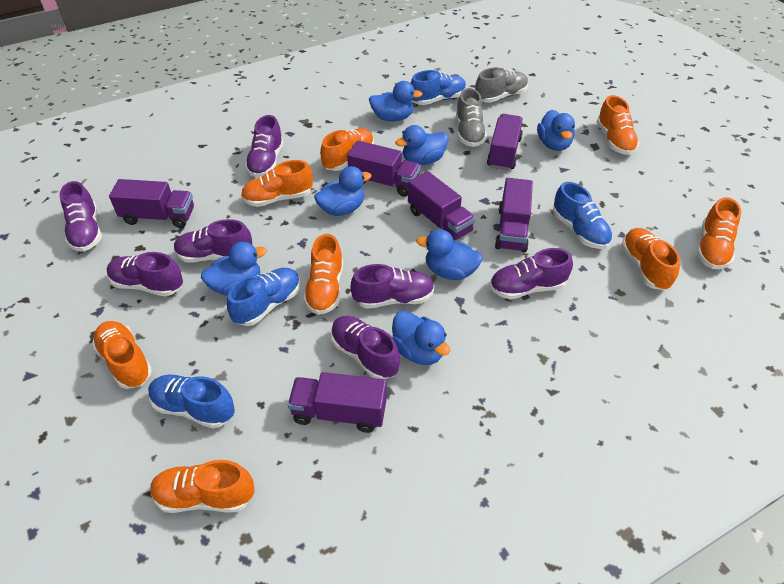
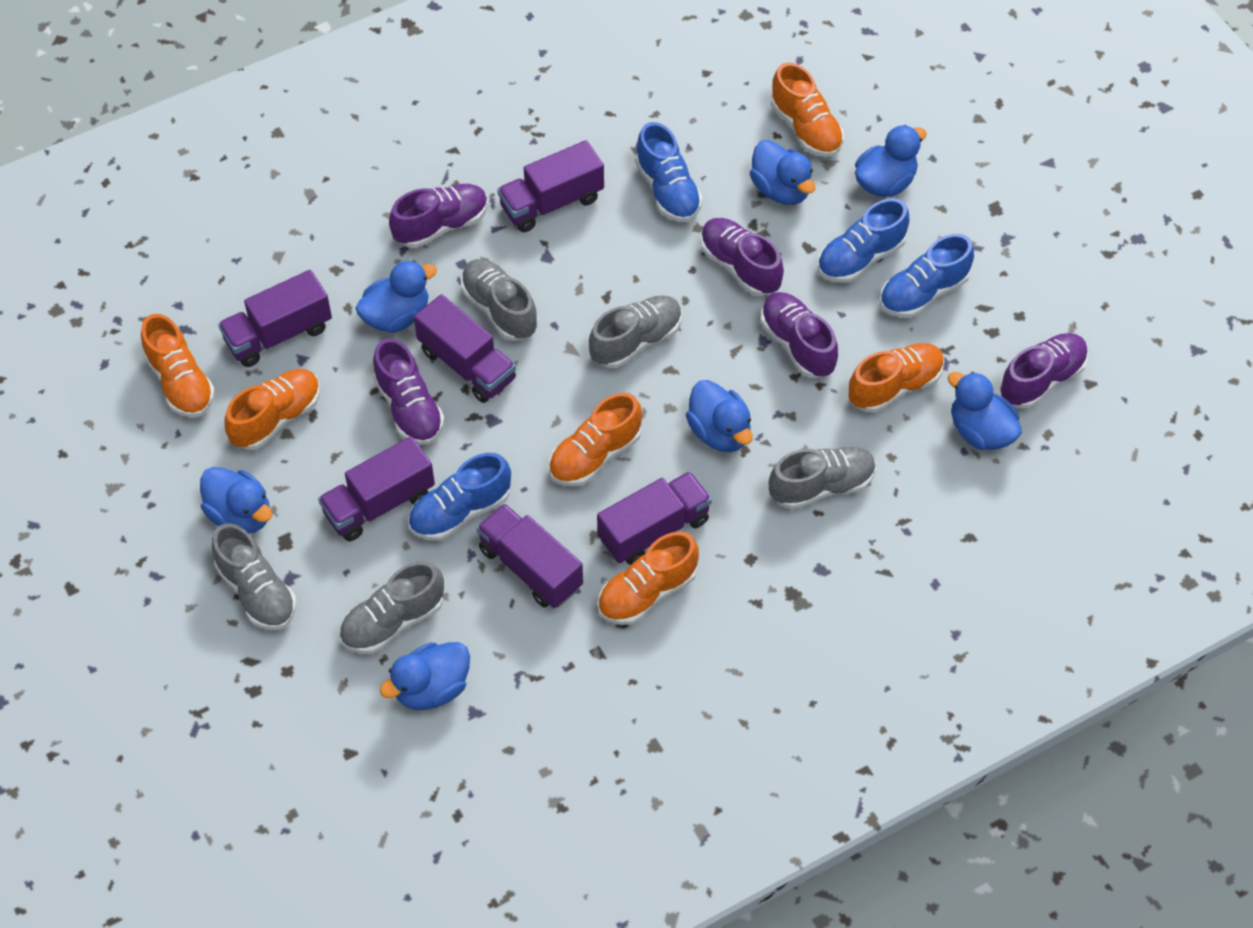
grey shoe: 2 -> 5
orange shoe: 8 -> 6
purple shoe: 7 -> 5

